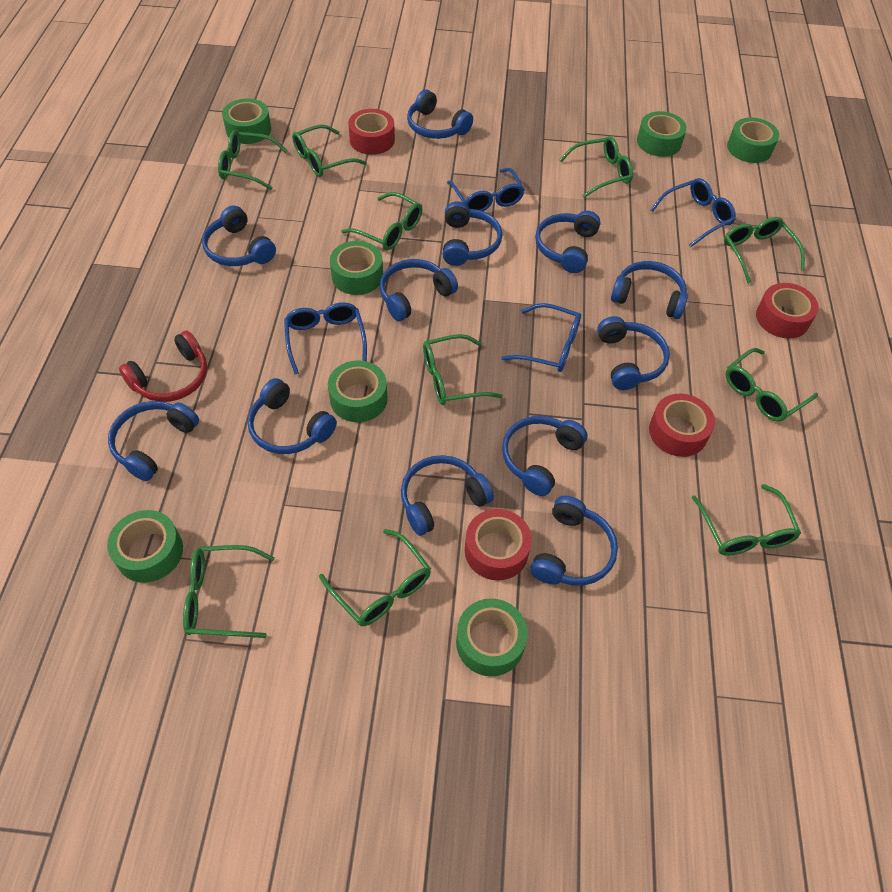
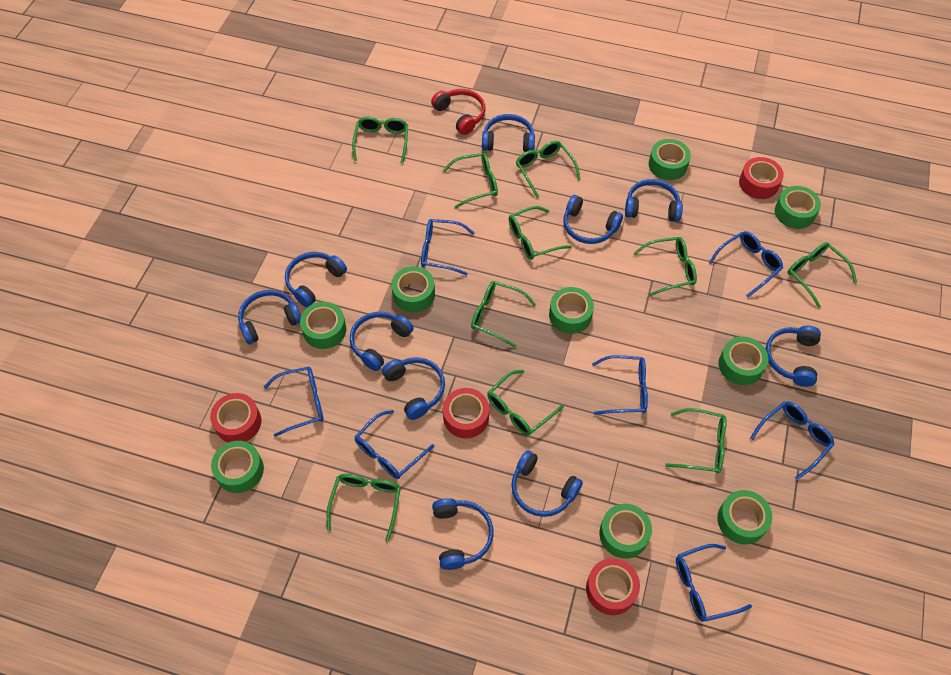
blue glasses: 4 -> 7
blue headphones: 12 -> 10
green tape: 7 -> 9

